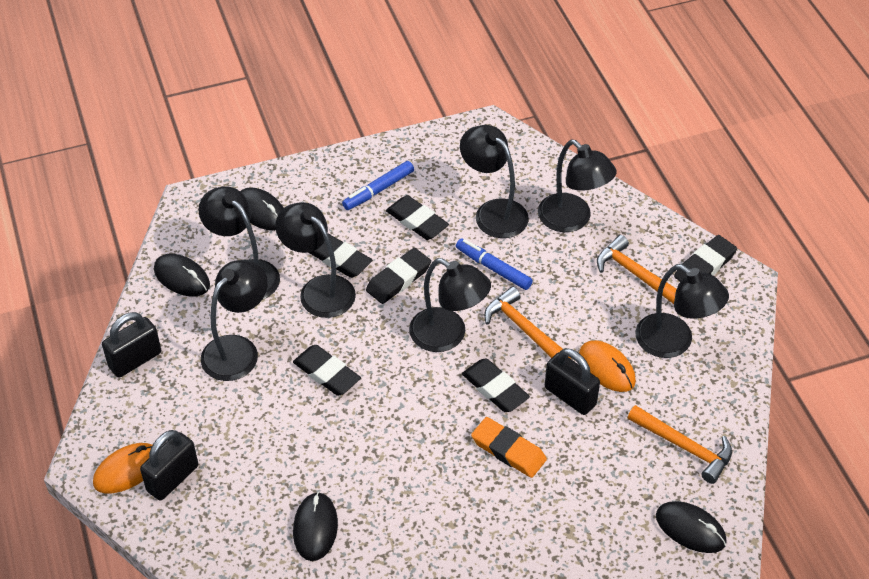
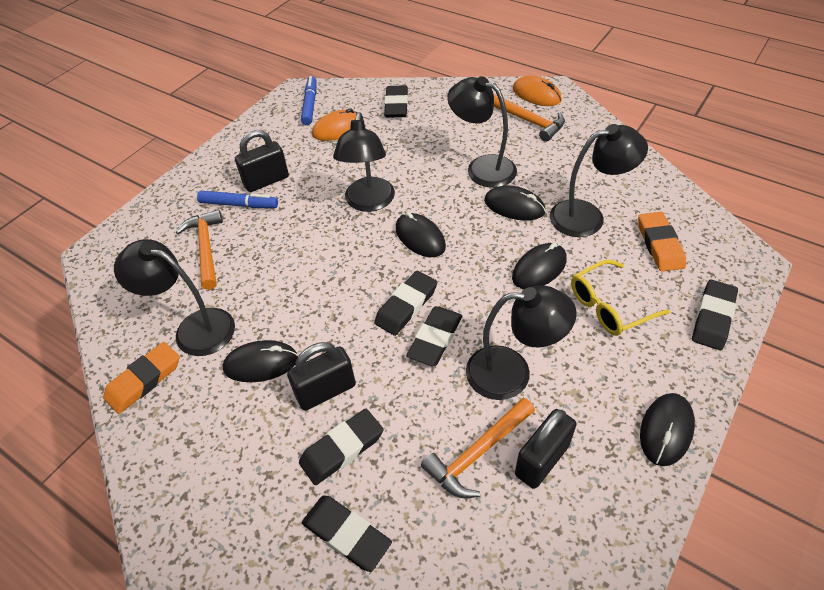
black lamp: 7 -> 5
black mouse: 4 -> 5
orange eraser: 1 -> 2
yellow glasses: 0 -> 1

